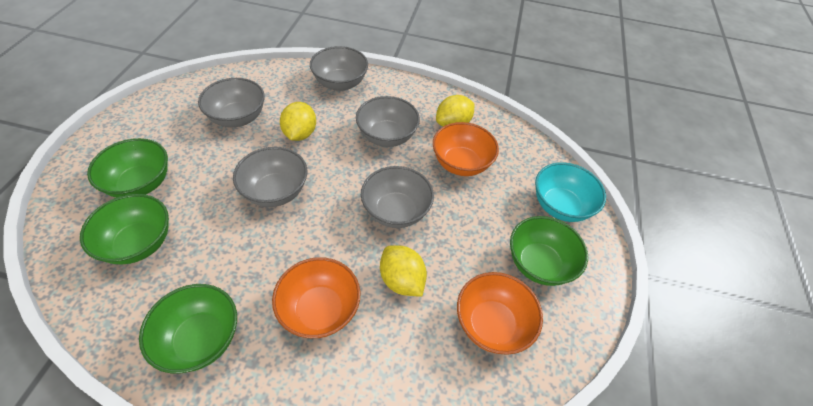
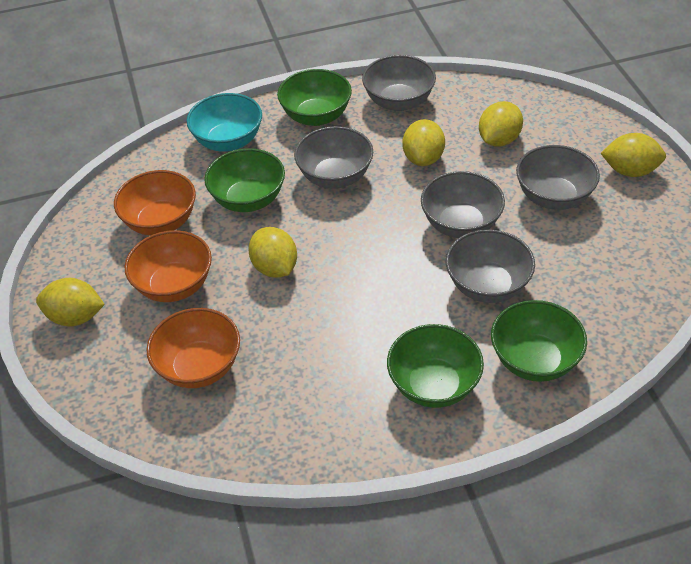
yellow lemon: 3 -> 5

